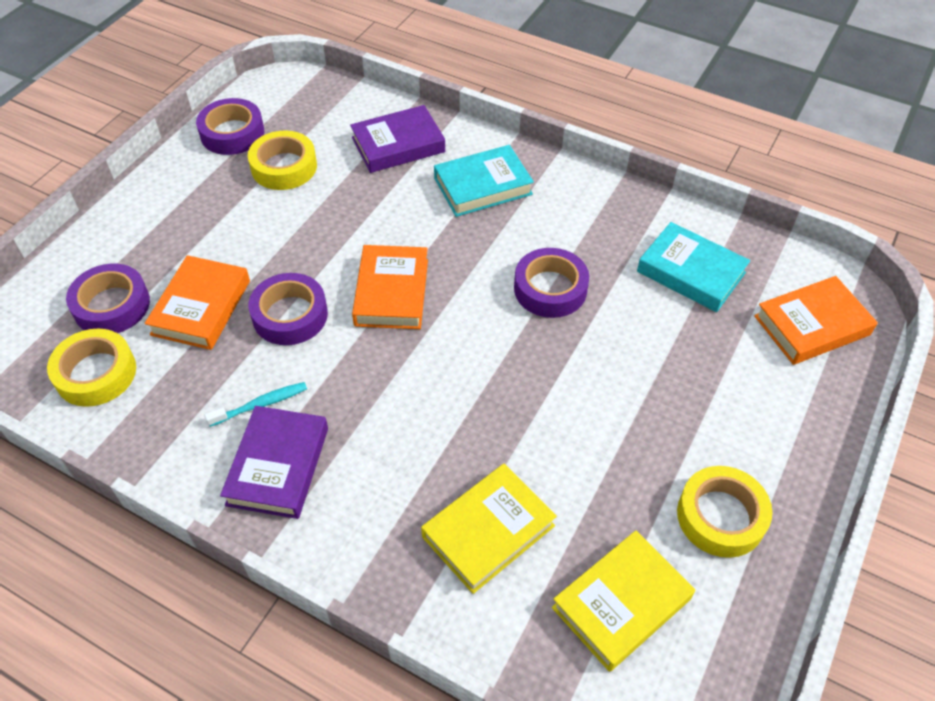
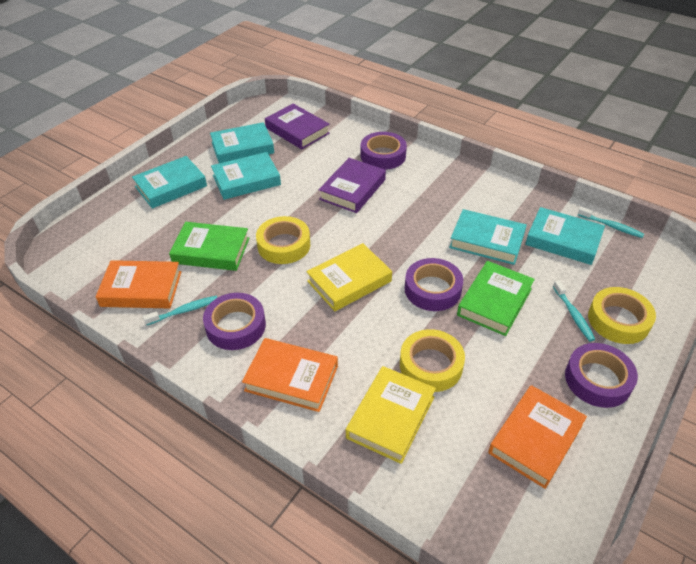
green book: 0 -> 2
turquoise book: 2 -> 5
turquoise toothbrush: 1 -> 3

